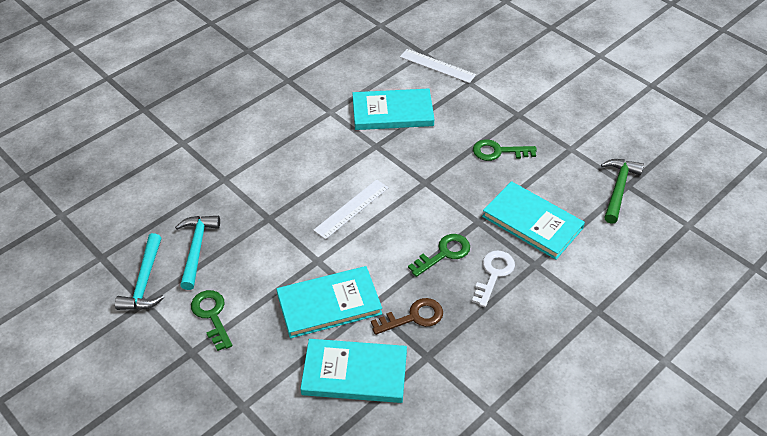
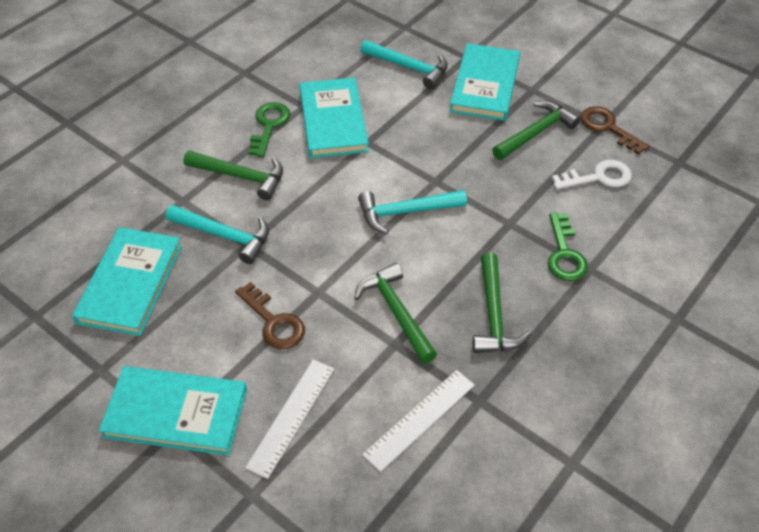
brown key: 1 -> 2
green hammer: 1 -> 4
green key: 3 -> 2
turquoise hammer: 2 -> 3

